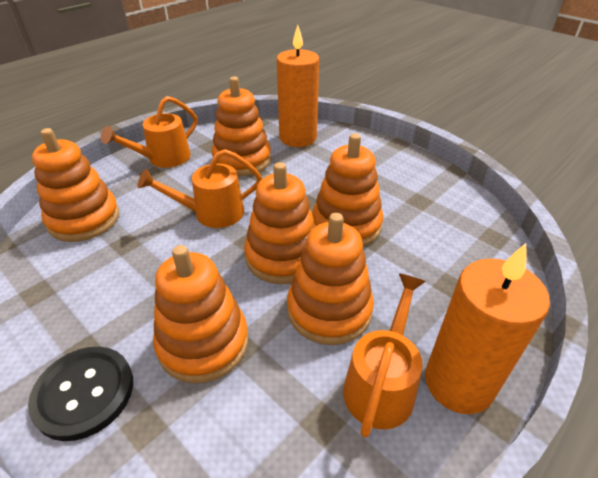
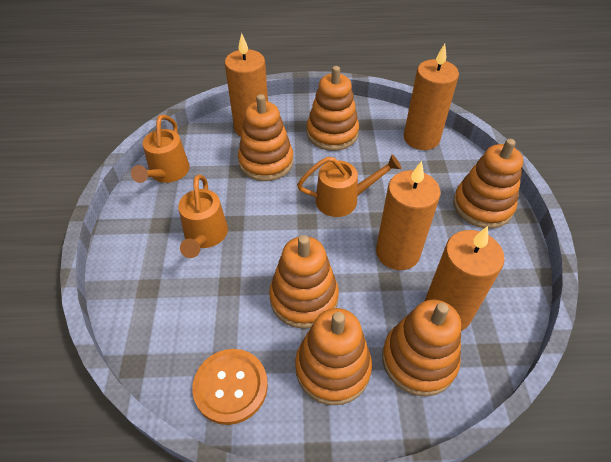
black button: 1 -> 0
orange button: 0 -> 1
orange candle: 2 -> 4

